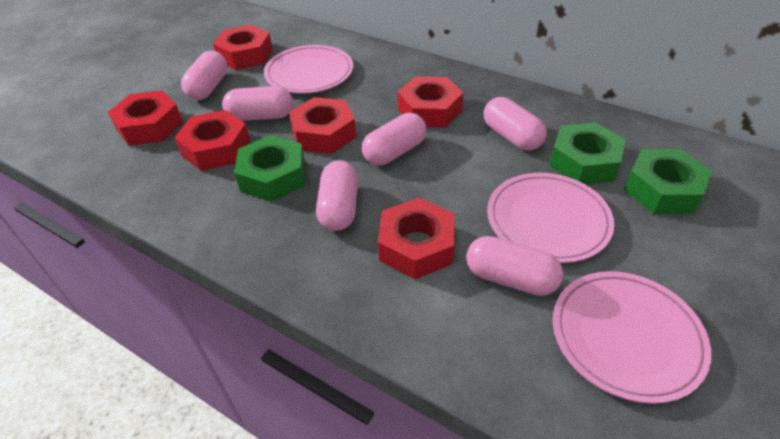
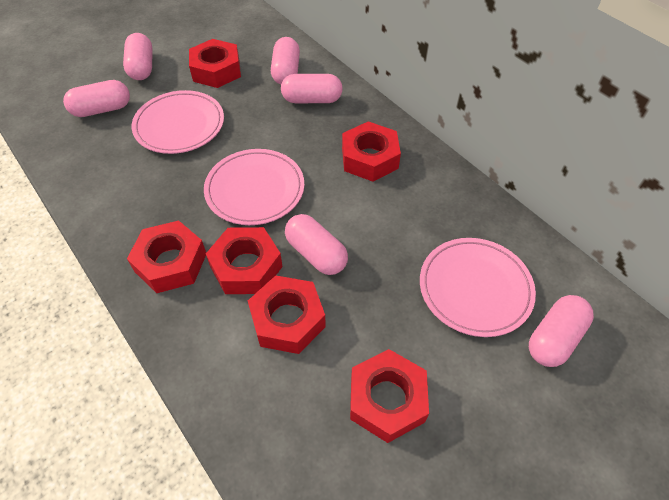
green nut: 3 -> 0

